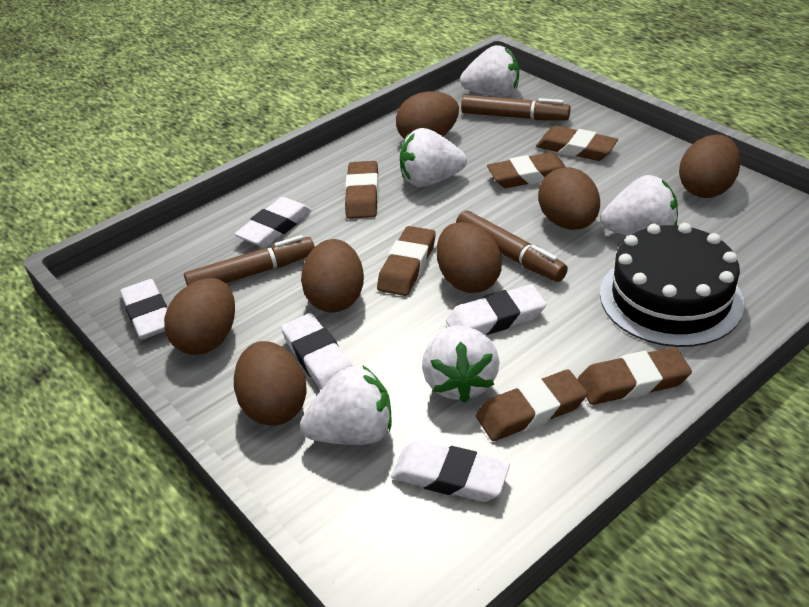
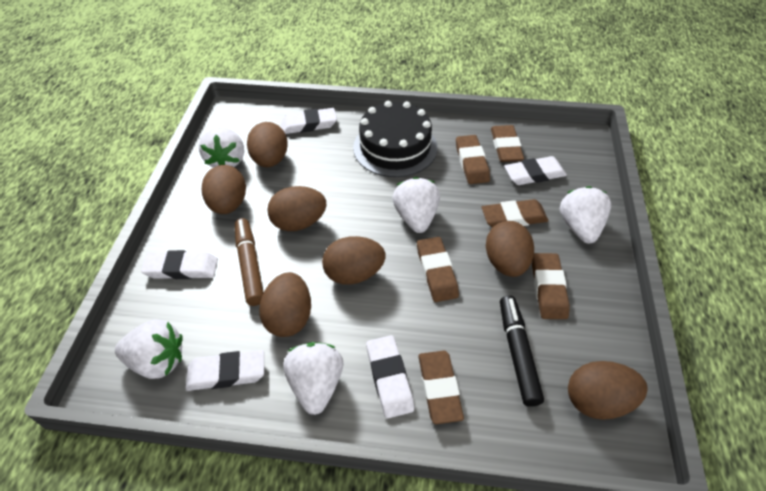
black marker: 0 -> 1
brown marker: 3 -> 1

